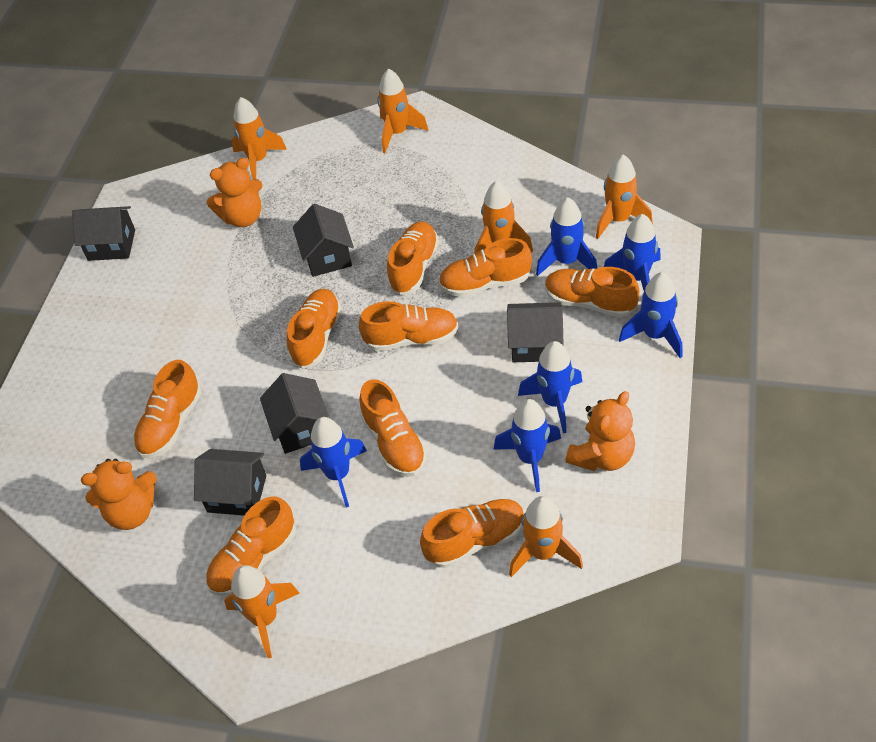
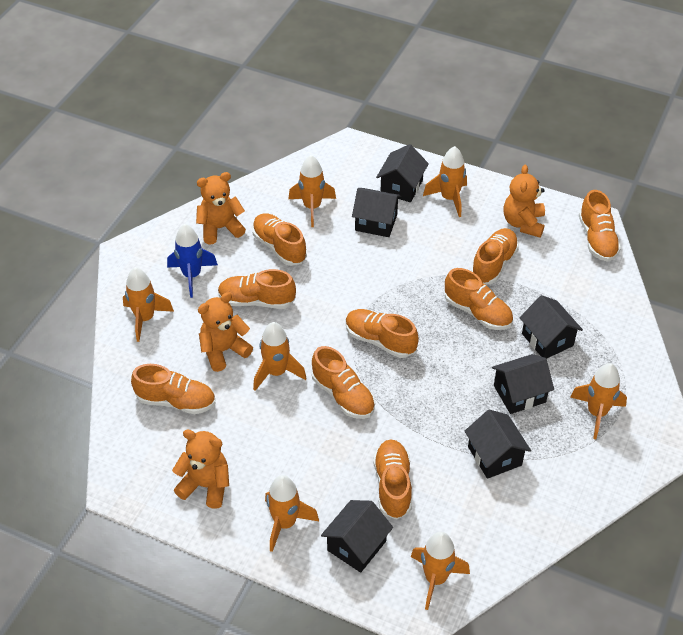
black house: 5 -> 6
blue rocket: 6 -> 1
orange rocket: 6 -> 7
orange teddy bear: 3 -> 4

